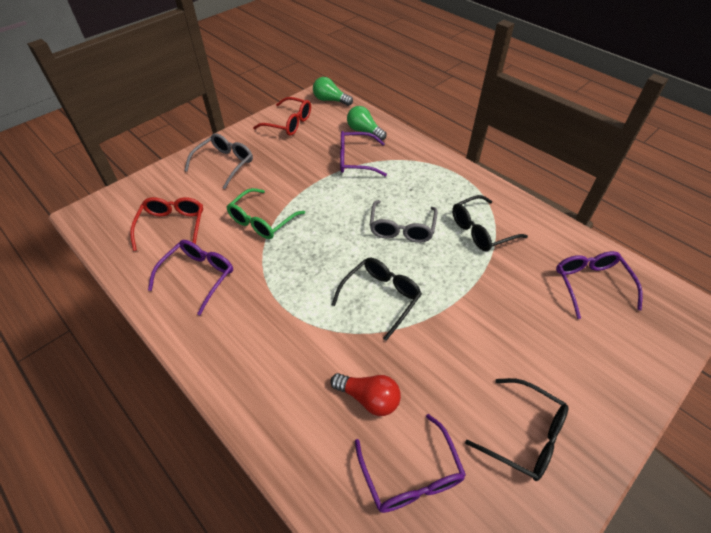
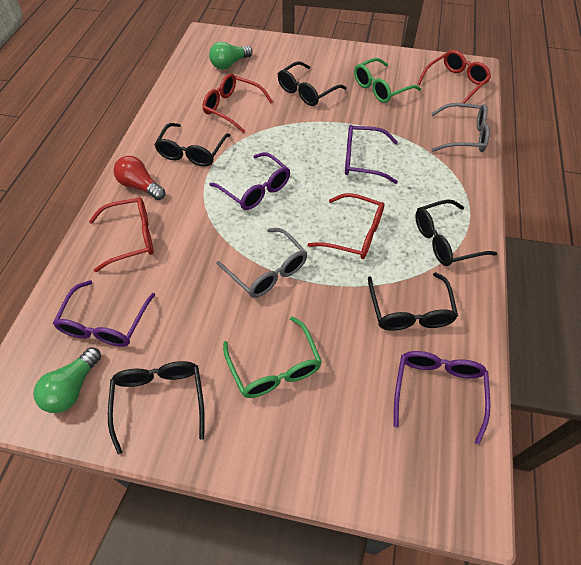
black glasses: 3 -> 5
green glasses: 1 -> 2
red glasses: 2 -> 4

